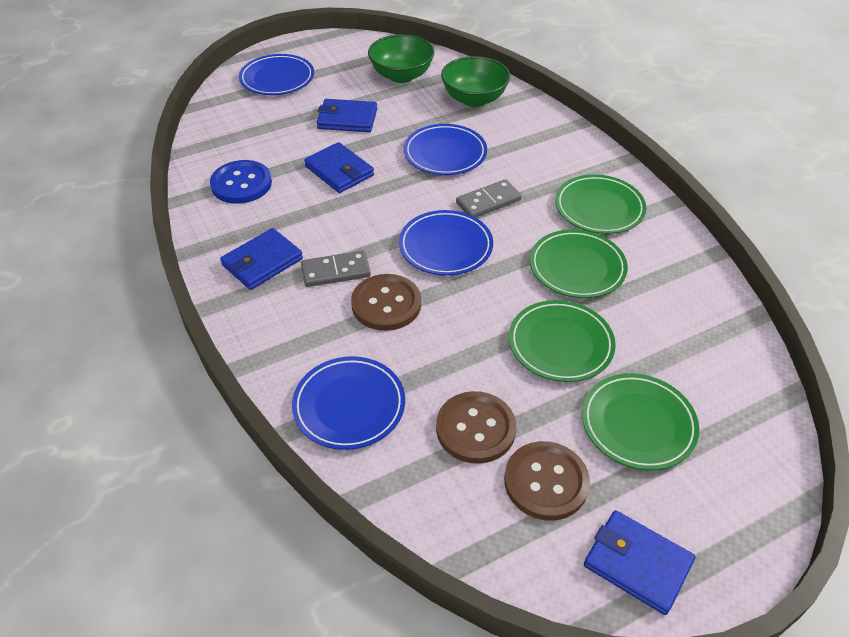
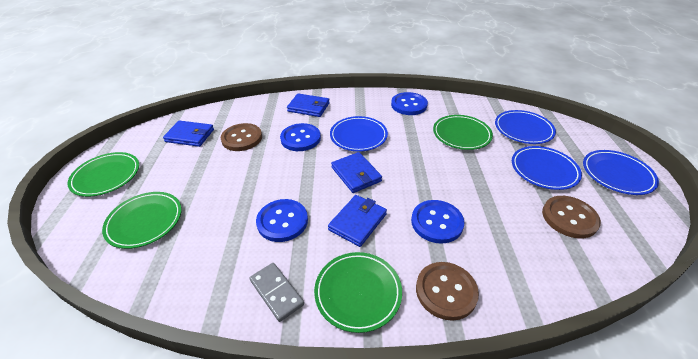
blue button: 1 -> 4
green bowl: 2 -> 0
grey domino: 2 -> 1

